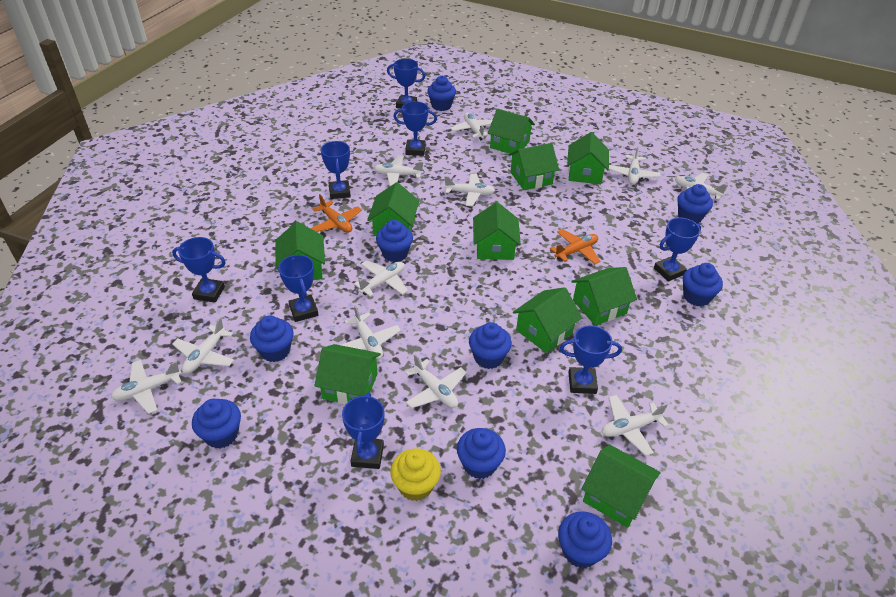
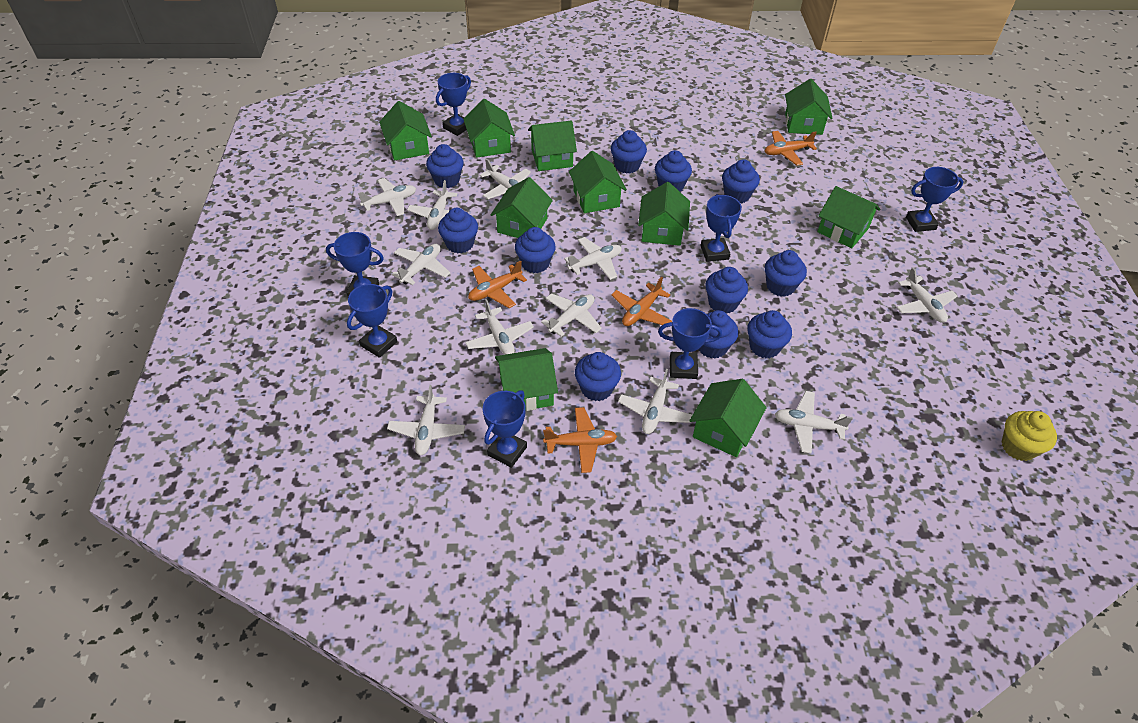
blue cupcake: 9 -> 11
blue trophy: 8 -> 7
orange plane: 2 -> 4

